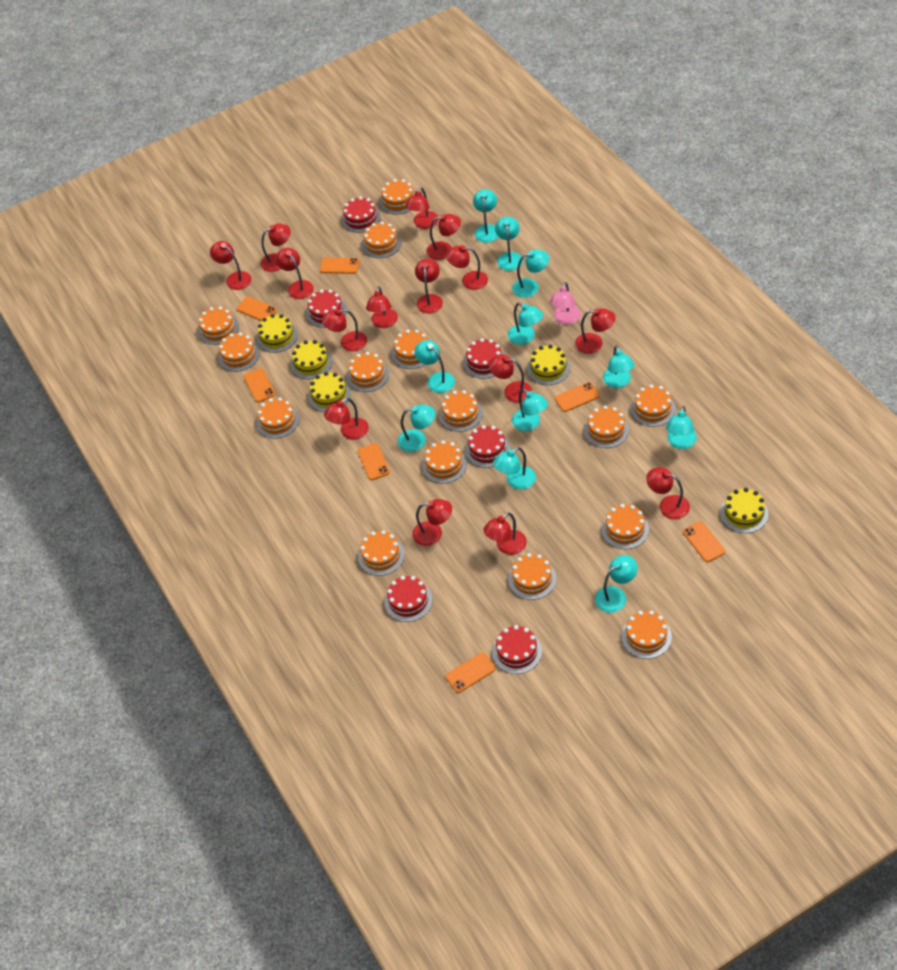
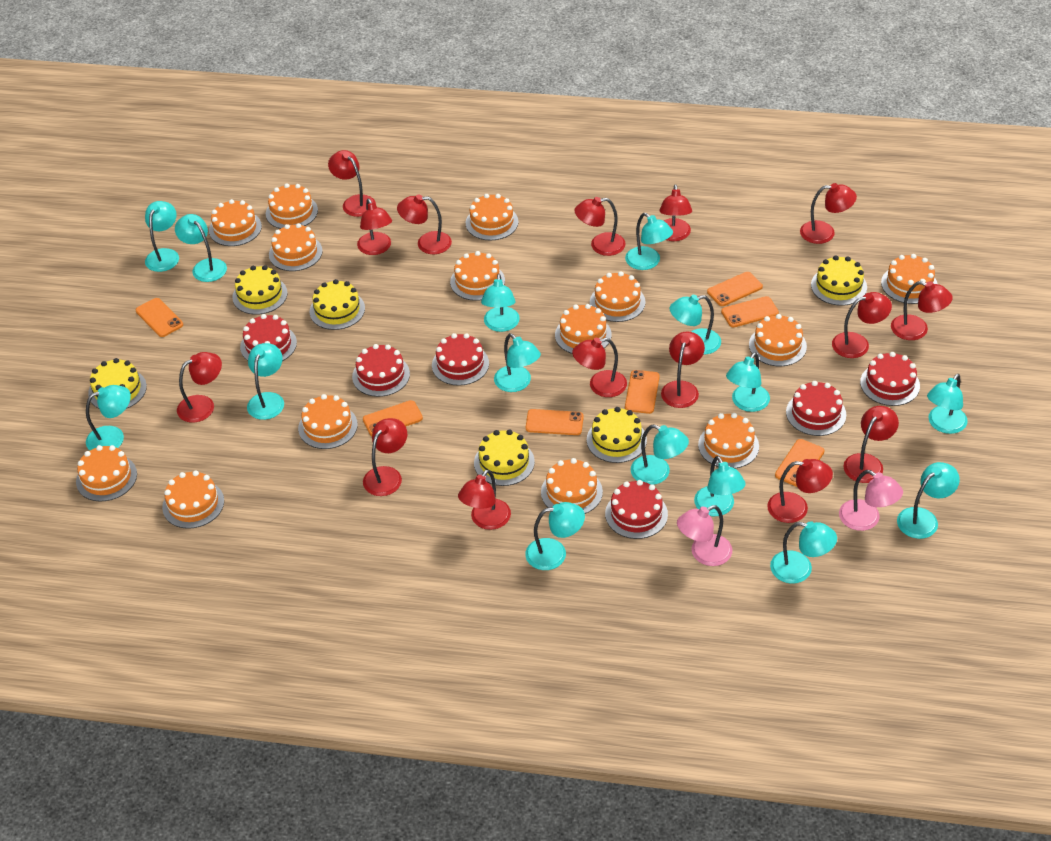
orange cake: 15 -> 14
pink lamp: 1 -> 2
turquoise lamp: 11 -> 15
yellow cake: 5 -> 6

